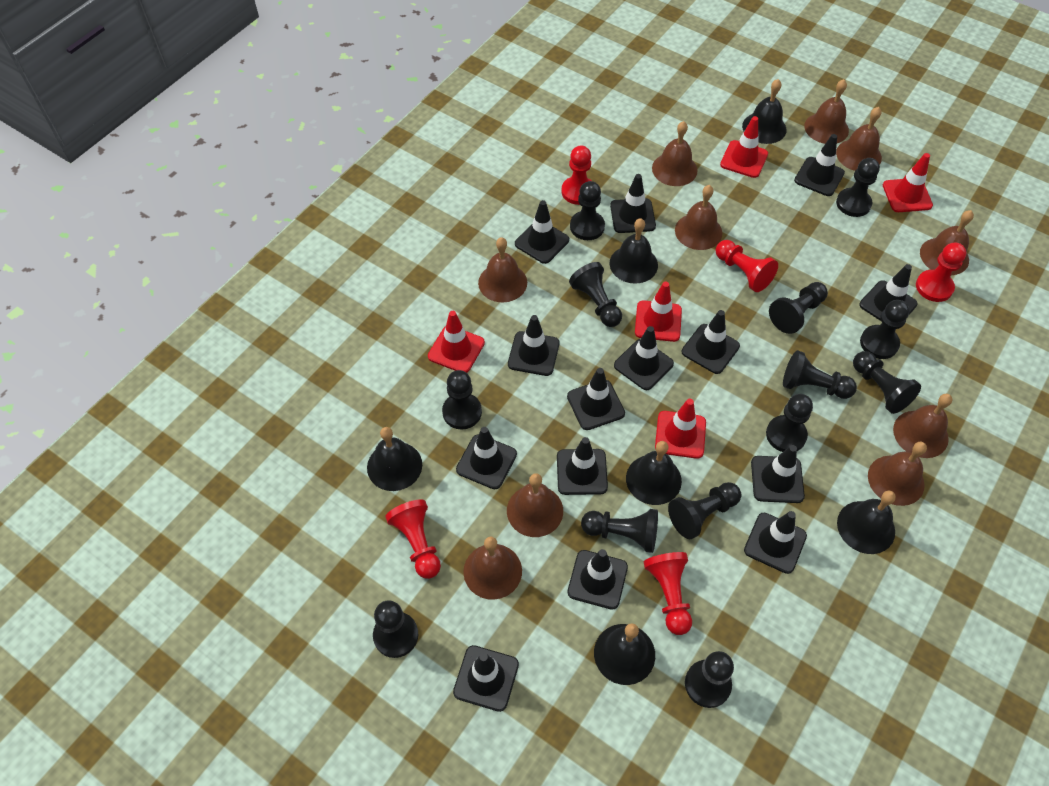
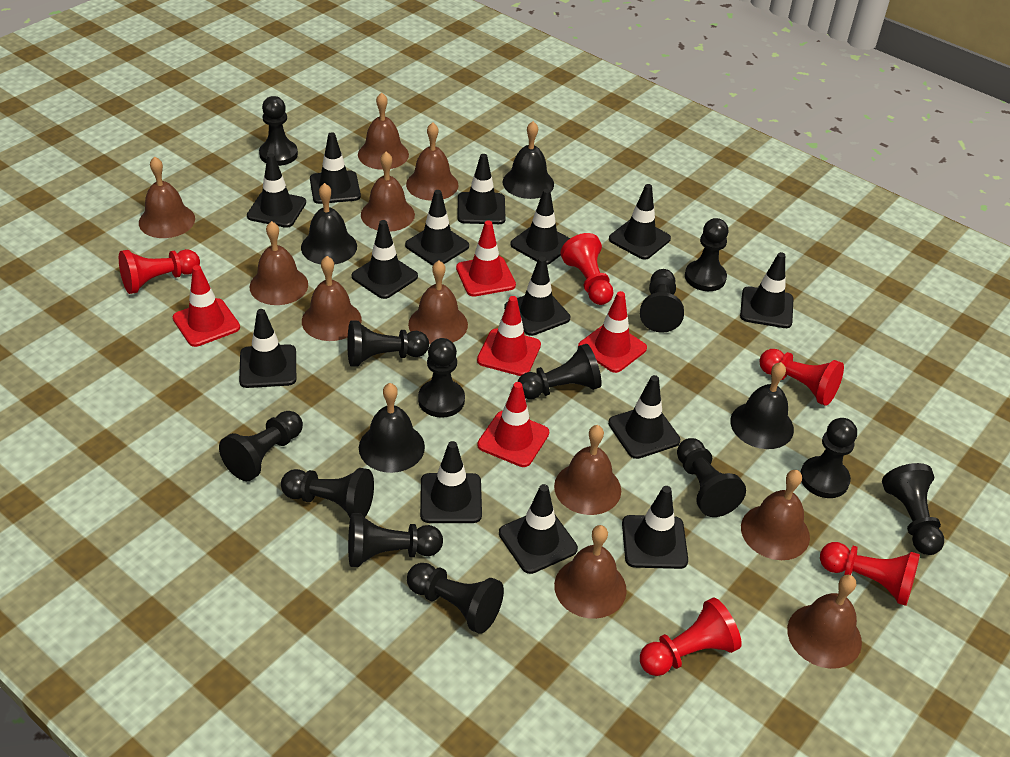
black bell: 6 -> 4
brown bell: 10 -> 11

